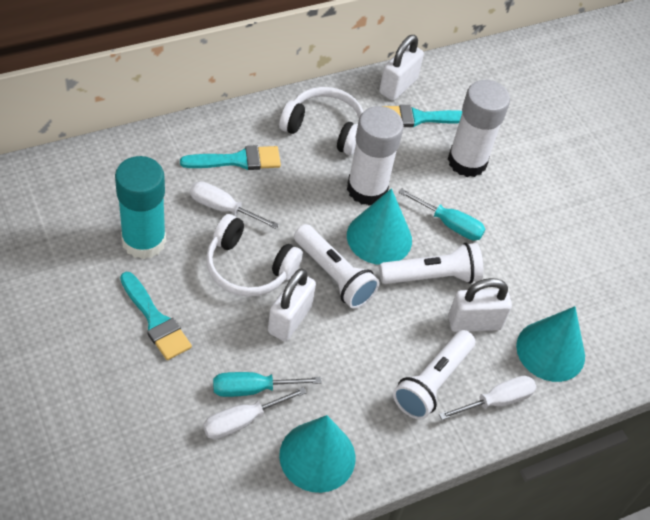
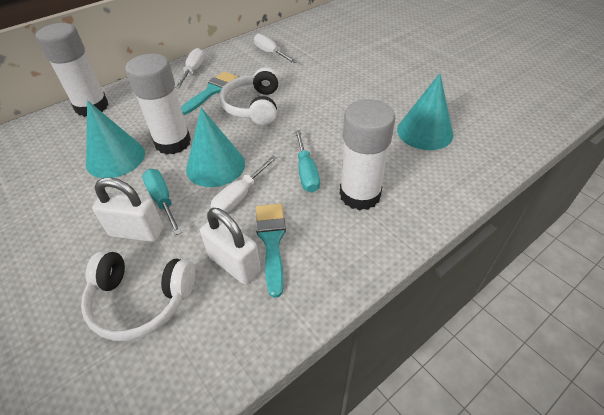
turquoise brush: 3 -> 2
turquoise glue stick: 1 -> 0
white flashlight: 3 -> 0
white glue stick: 2 -> 3
white padlock: 3 -> 2

